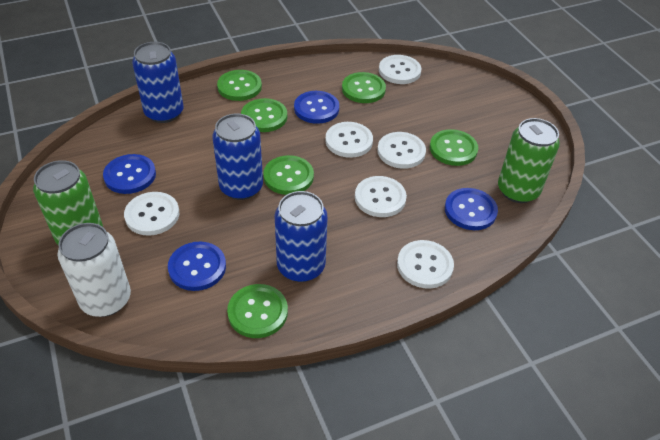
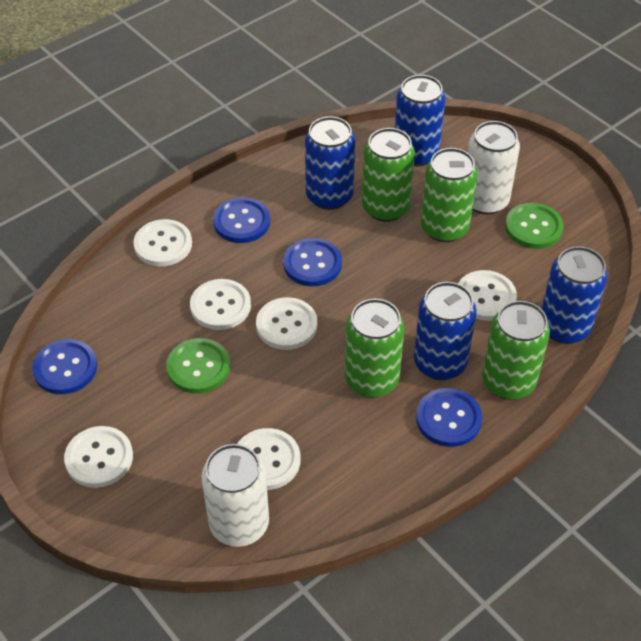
blue can: 3 -> 4
green button: 6 -> 2
green can: 2 -> 4
white can: 1 -> 2

